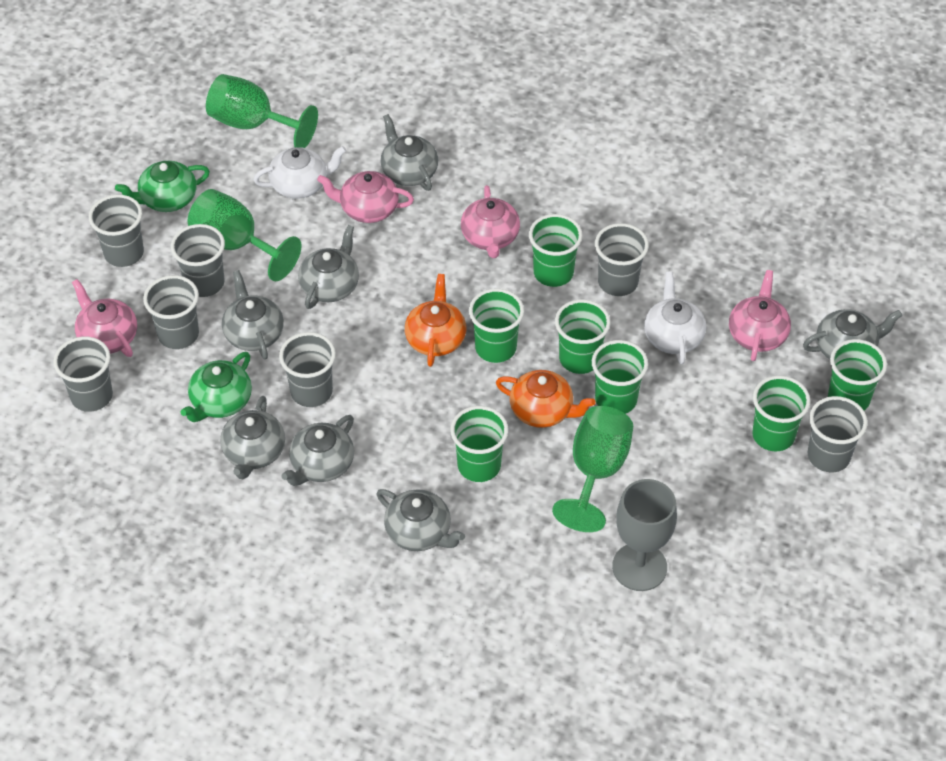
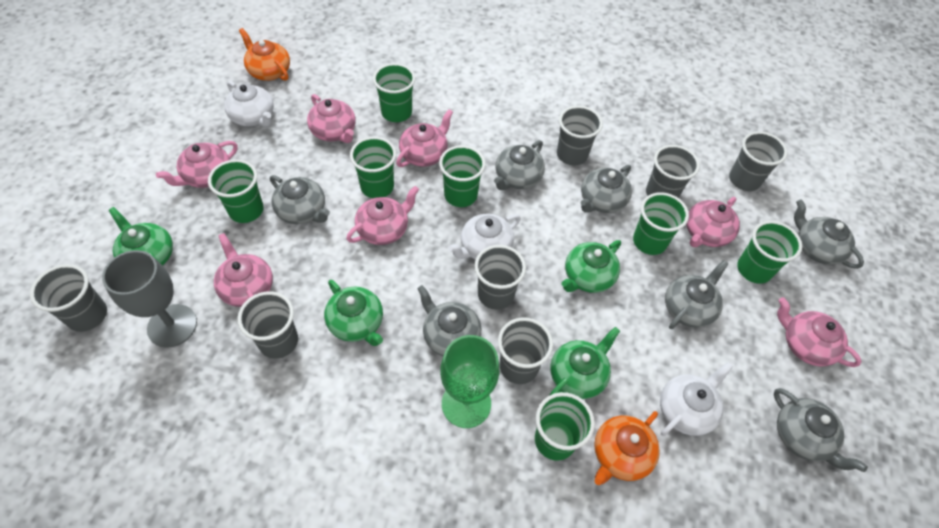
green goblet: 3 -> 1
green teapot: 2 -> 4
pink teapot: 4 -> 7
white teapot: 2 -> 3

